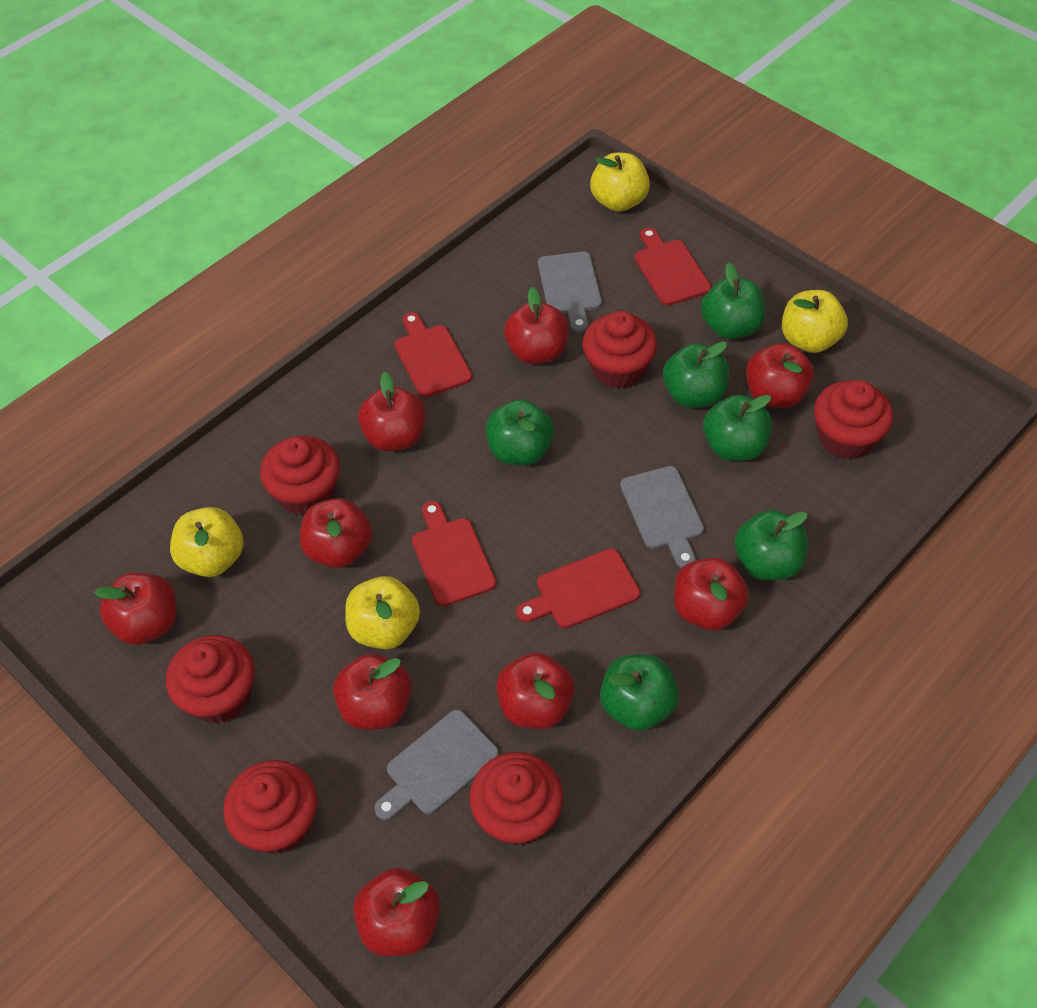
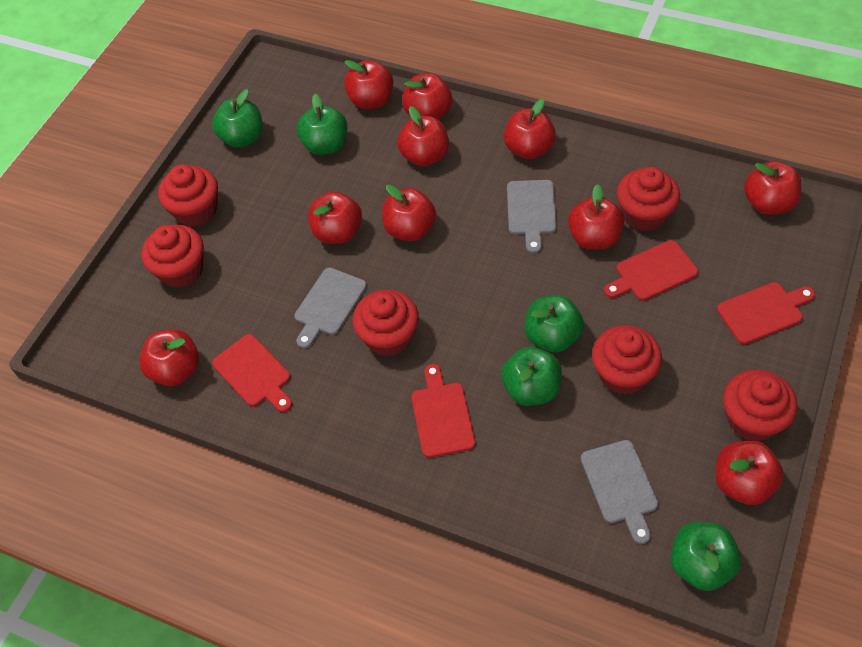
green apple: 6 -> 5
red apple: 9 -> 10
yellow apple: 4 -> 0

